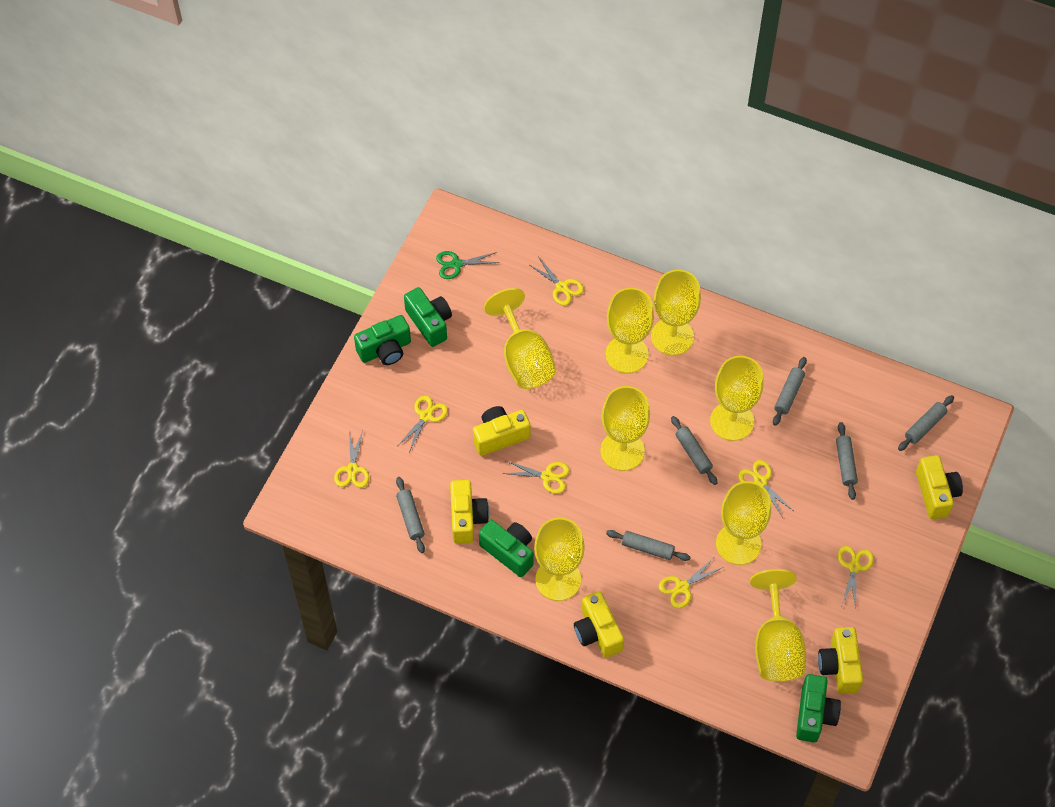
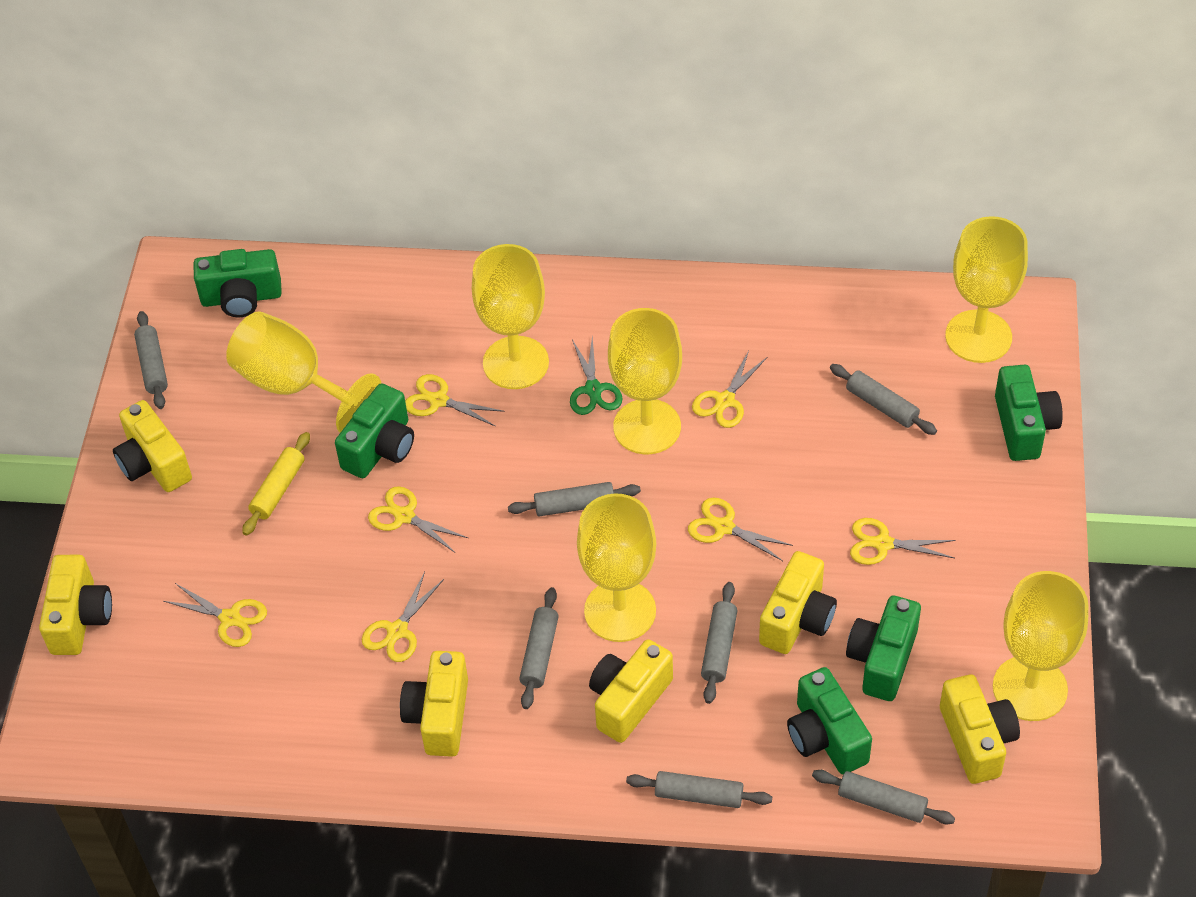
green camera: 4 -> 5
grey rolling pin: 6 -> 7
yellow camera: 5 -> 6
yellow goblet: 8 -> 6
yellow rolling pin: 0 -> 1

